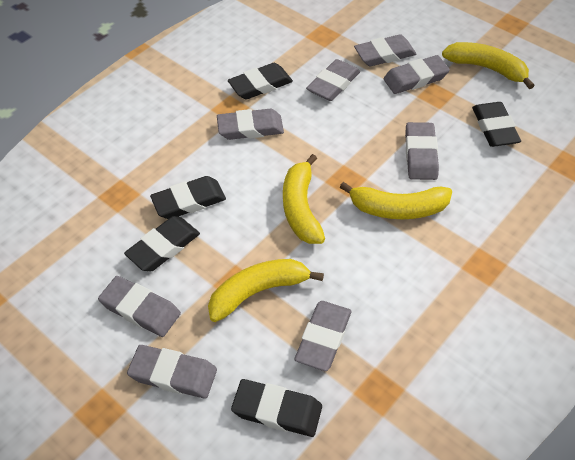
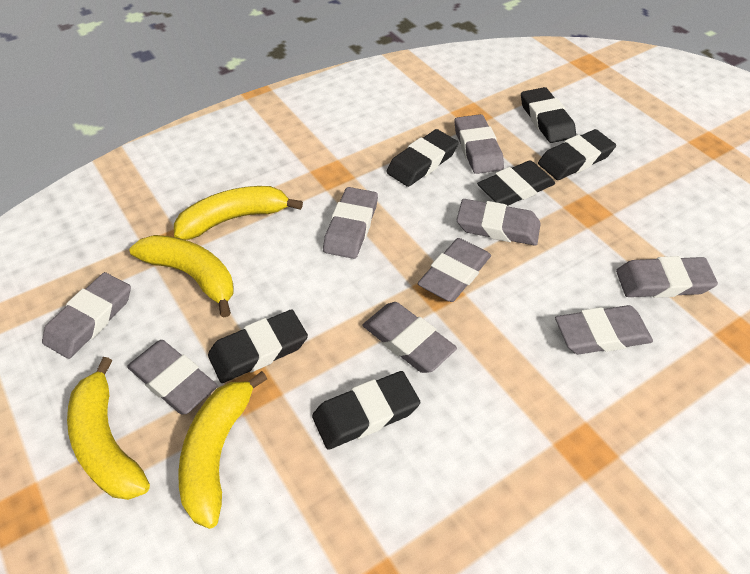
black eraser: 5 -> 6
grey eraser: 8 -> 9

